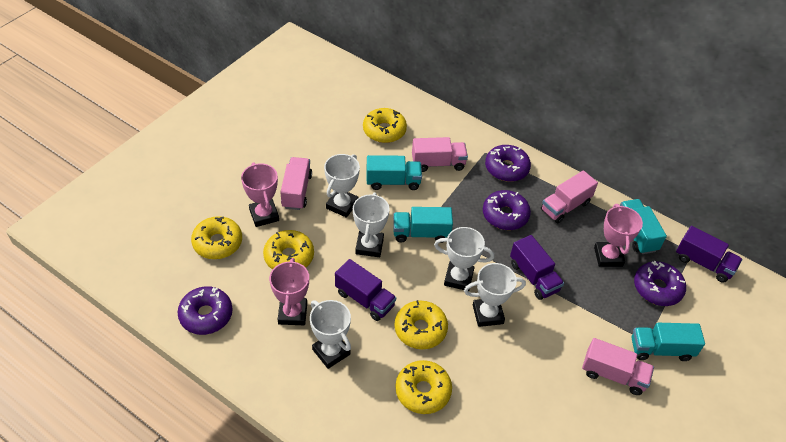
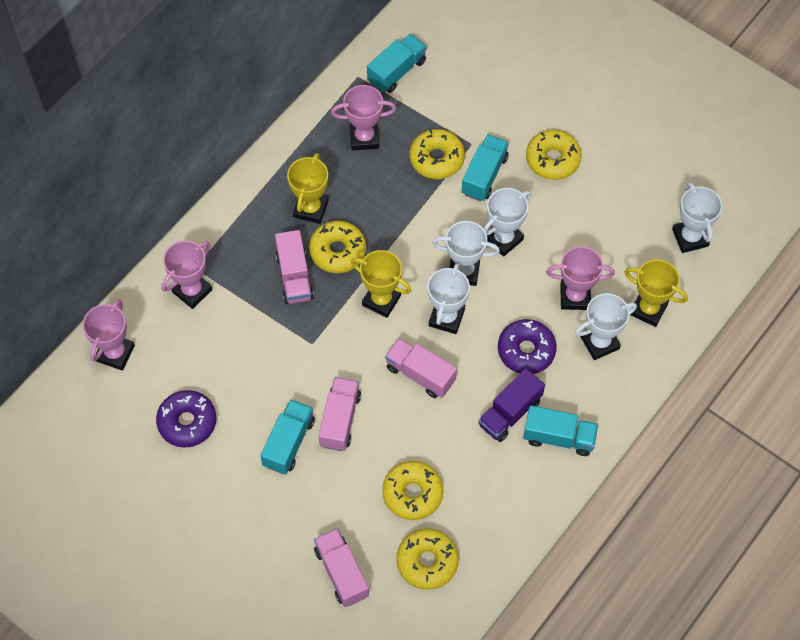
pink trophy: 3 -> 4
purple donut: 4 -> 2
purple truck: 3 -> 1
yellow trophy: 0 -> 3

